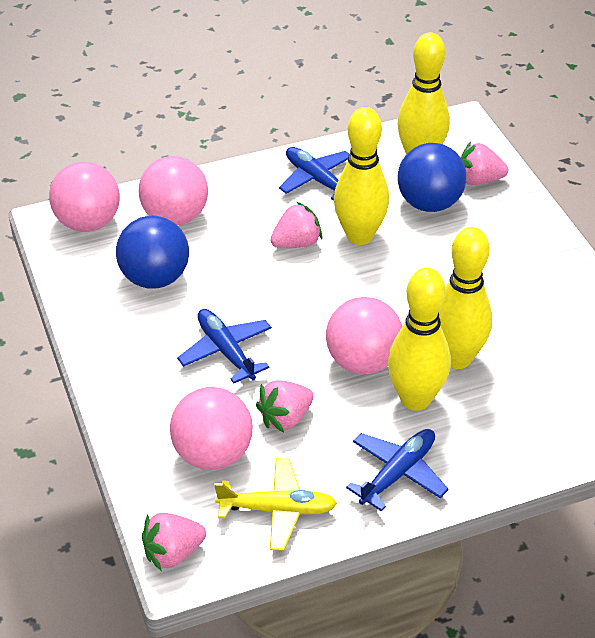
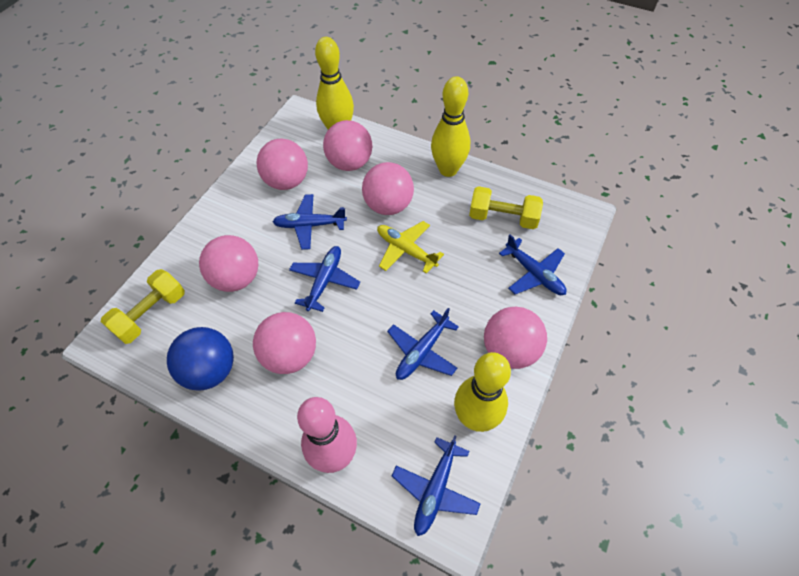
blue ball: 2 -> 1
blue plane: 3 -> 5
pink ball: 4 -> 6
pink bowling pin: 0 -> 1
pink strawberry: 4 -> 0
yellow bowling pin: 4 -> 3
yellow dumbbell: 0 -> 2

